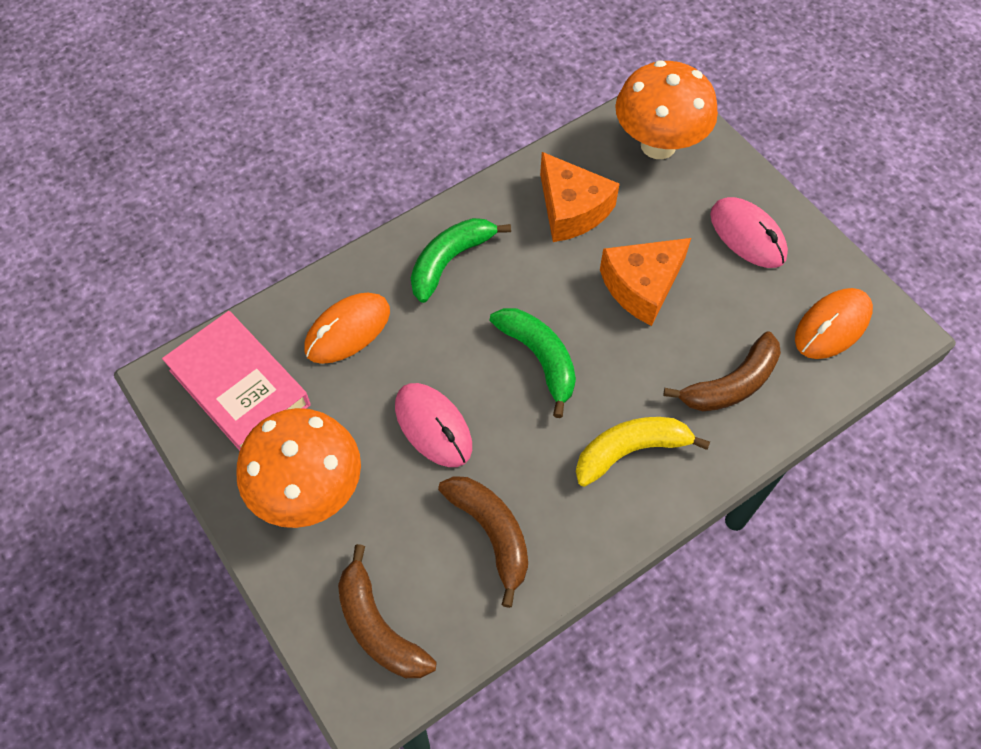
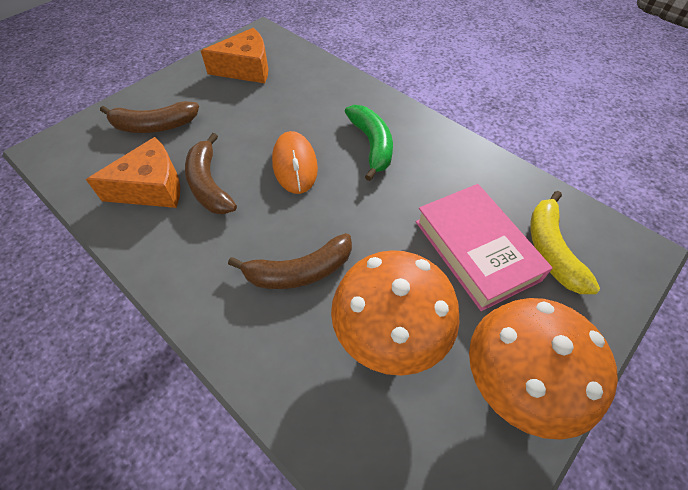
green banana: 2 -> 1
orange mouse: 2 -> 1
pink mouse: 2 -> 0

